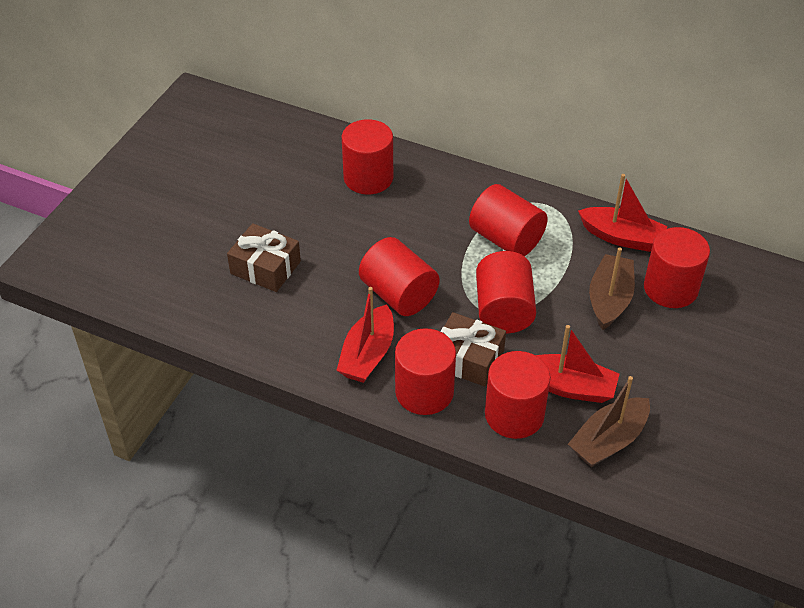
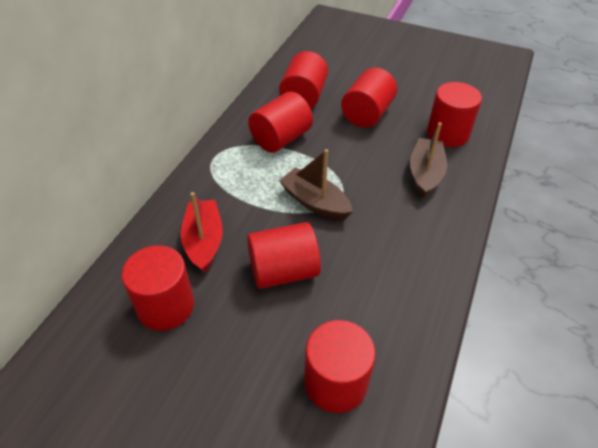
brown gift: 2 -> 0
red boat: 3 -> 1

